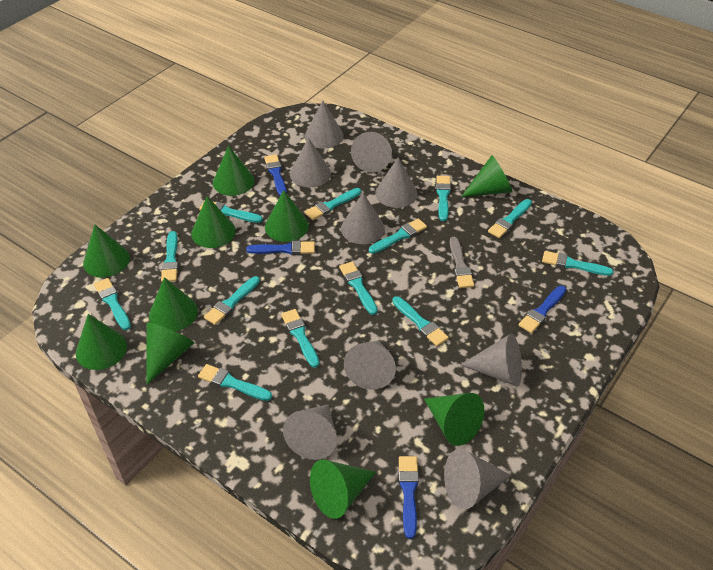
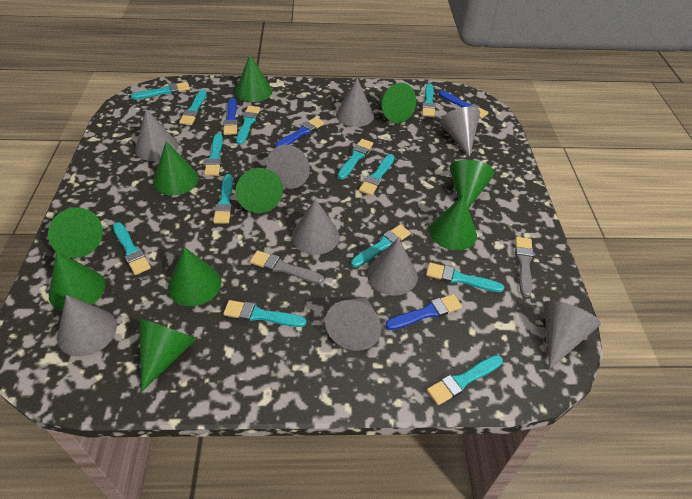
grey brush: 1 -> 2

